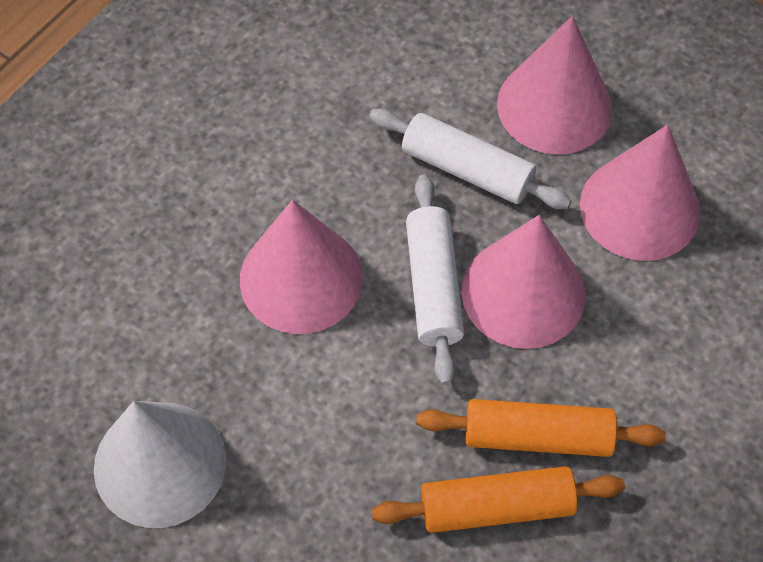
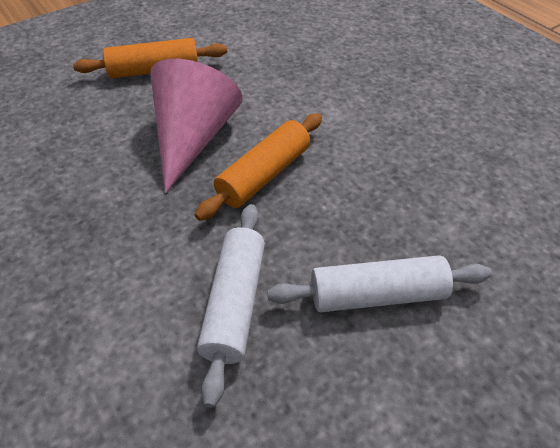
pink cone: 4 -> 1
white cone: 1 -> 0

